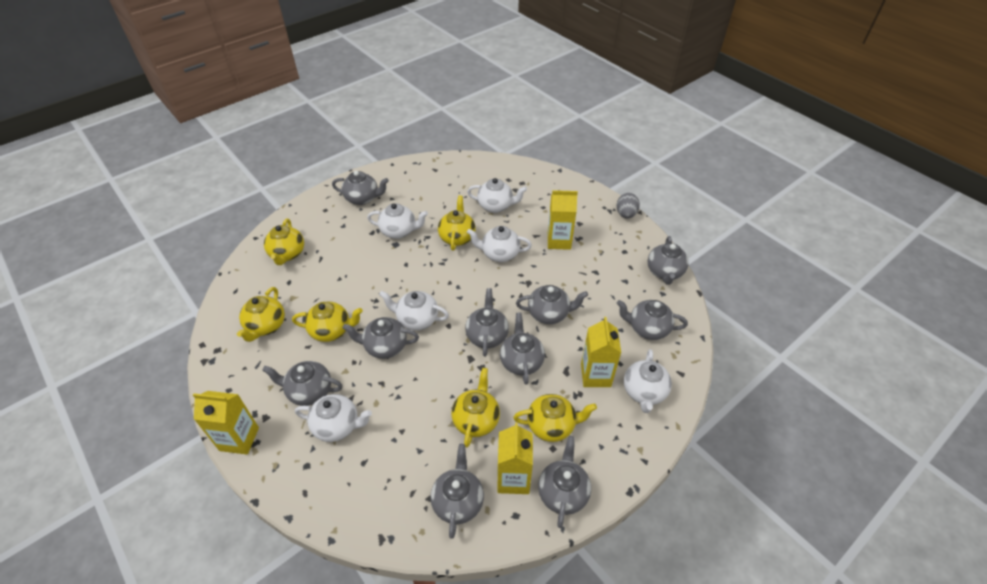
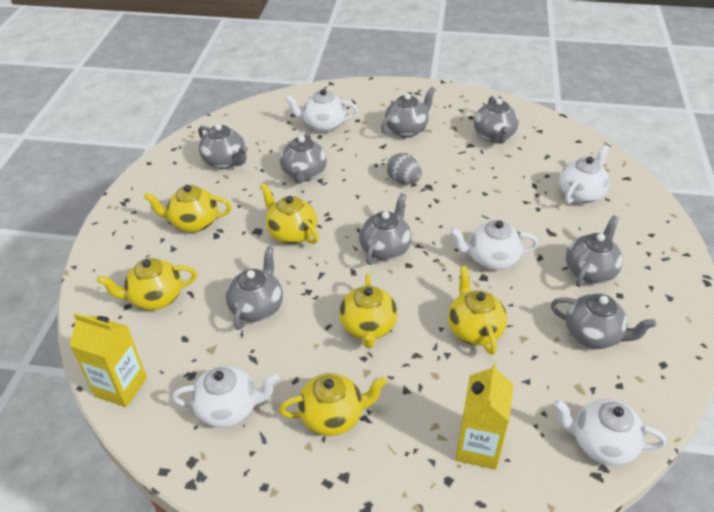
grey teapot: 10 -> 8
white teapot: 6 -> 5
yellow carton: 4 -> 2

